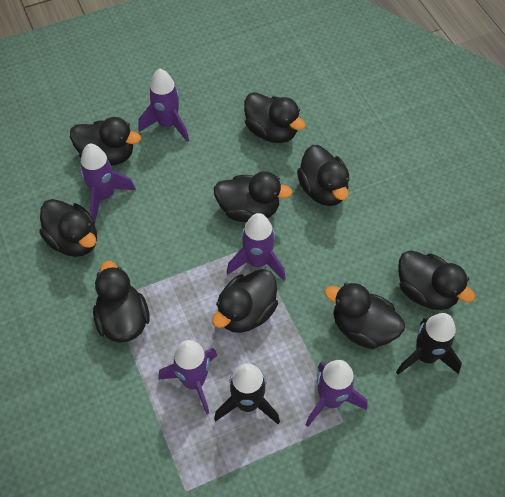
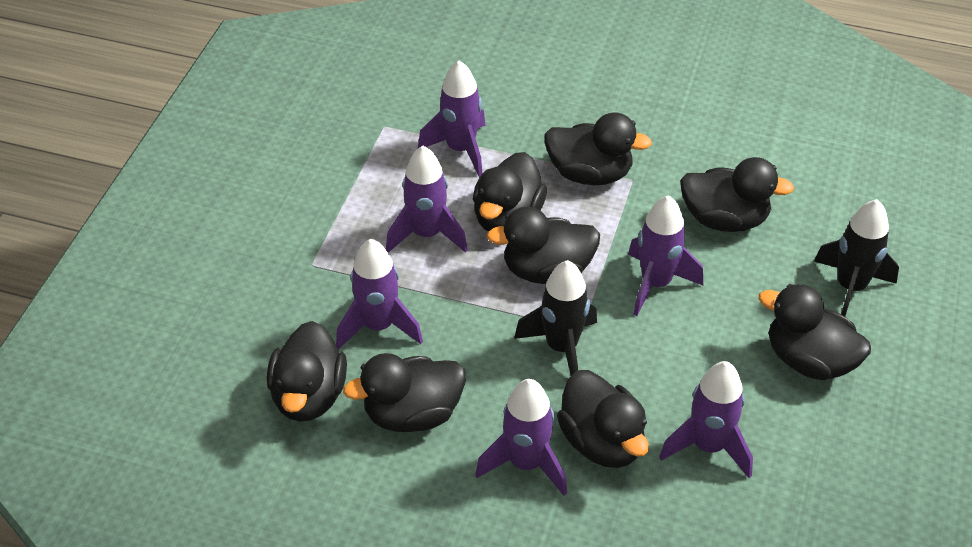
black duck: 9 -> 8
purple rocket: 5 -> 6

